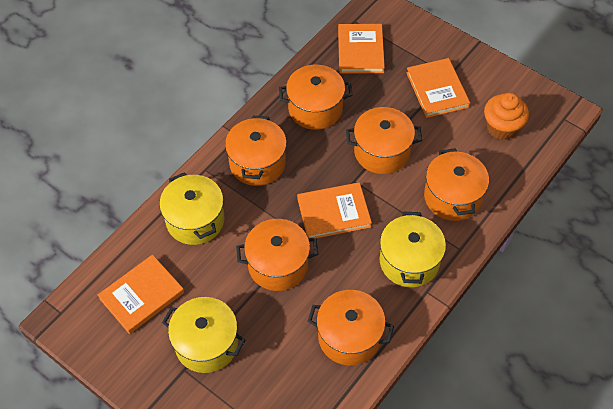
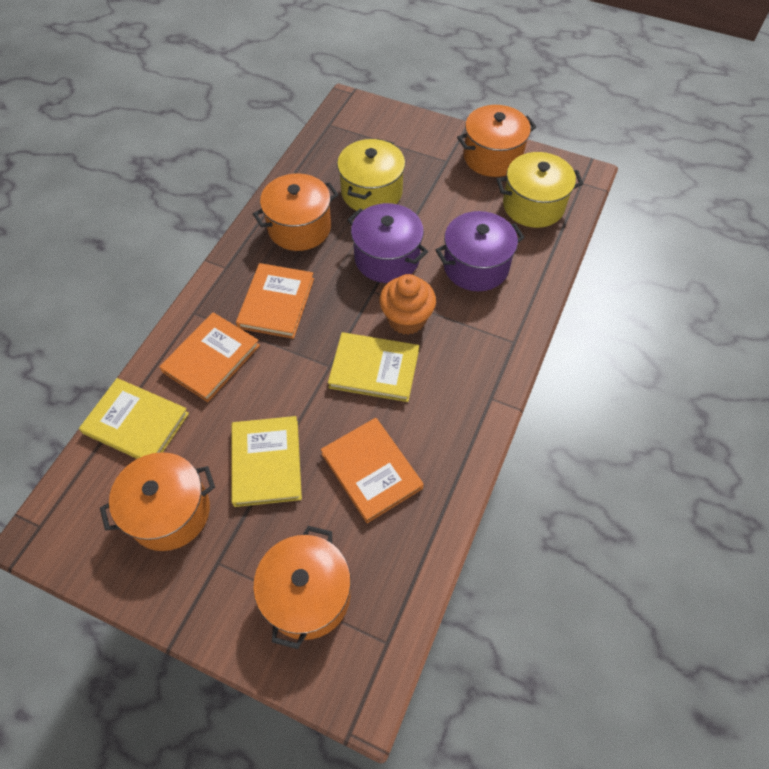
orange book: 4 -> 3
orange pot: 6 -> 4
purple pot: 0 -> 2
yellow book: 0 -> 3
yellow pot: 3 -> 2

